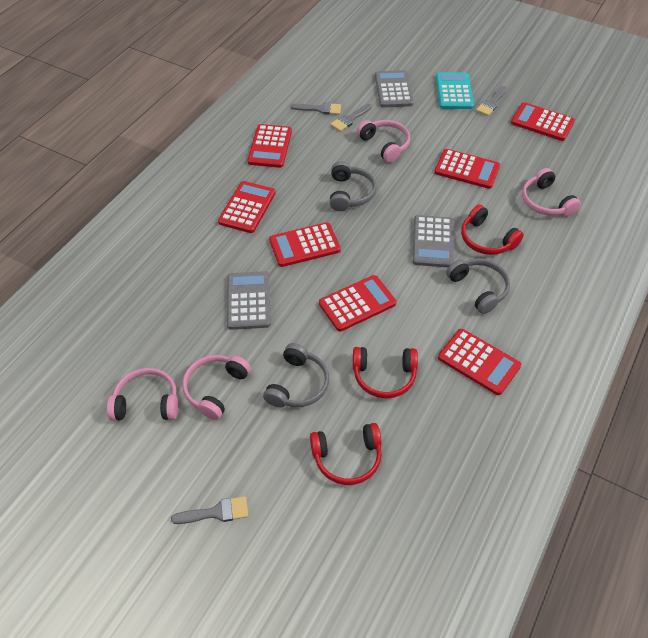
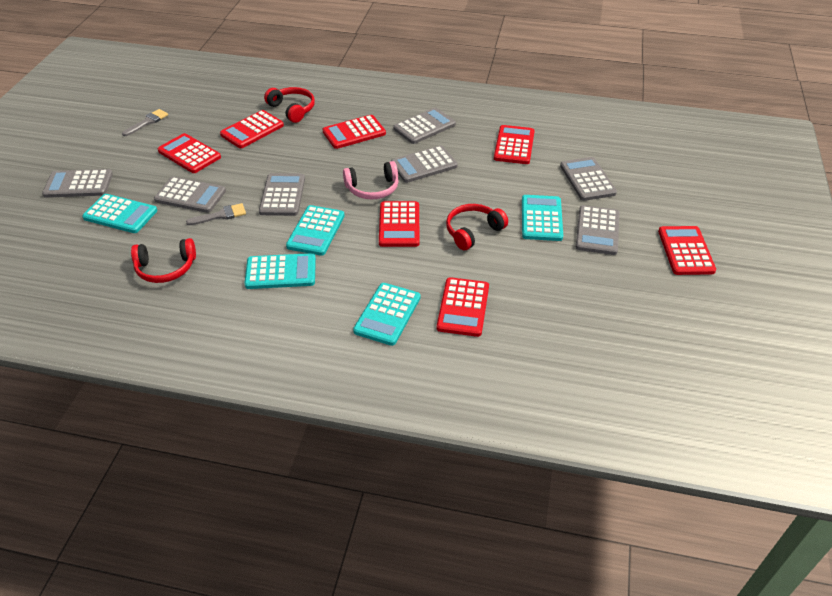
grey brush: 4 -> 2
grey calculator: 3 -> 7
grey headphones: 3 -> 0
pink headphones: 4 -> 1
turquoise calculator: 1 -> 5

